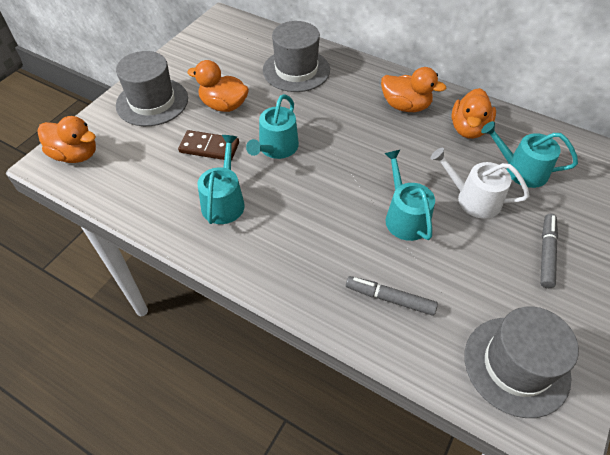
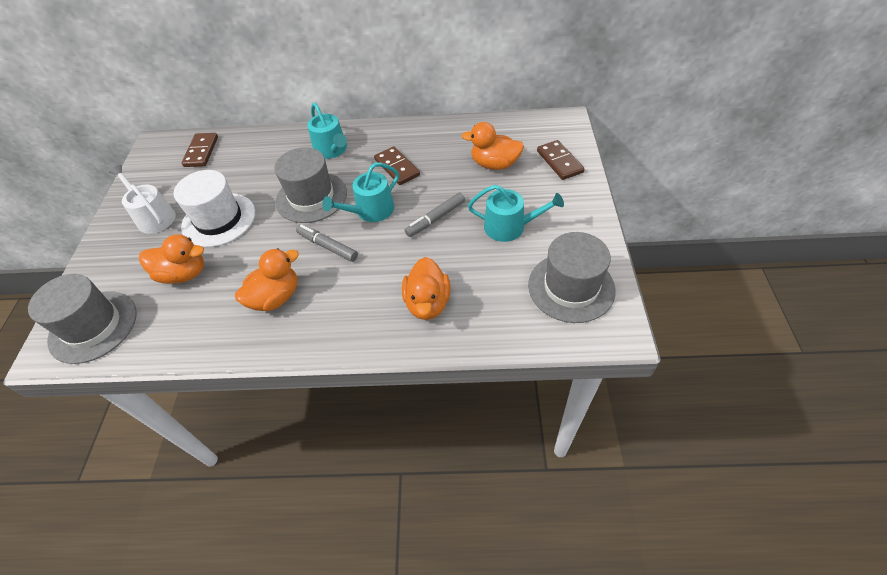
brown domino: 1 -> 3
turquoise watering can: 4 -> 3
white hat: 0 -> 1

